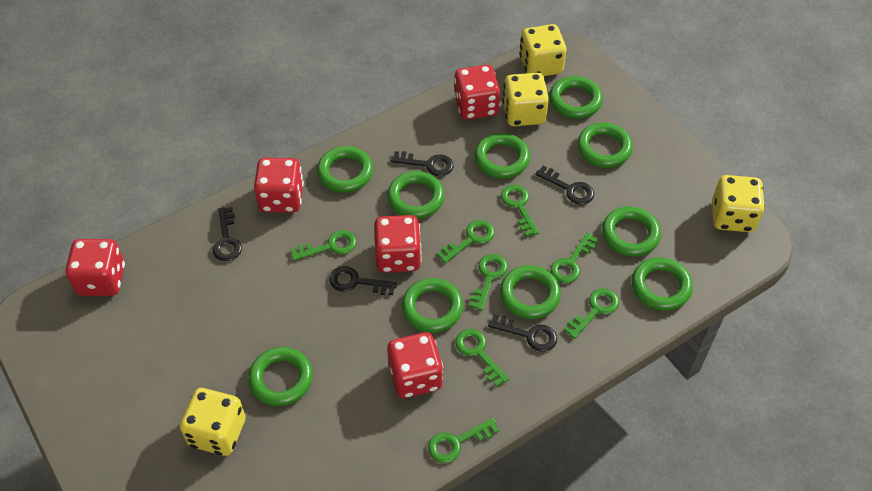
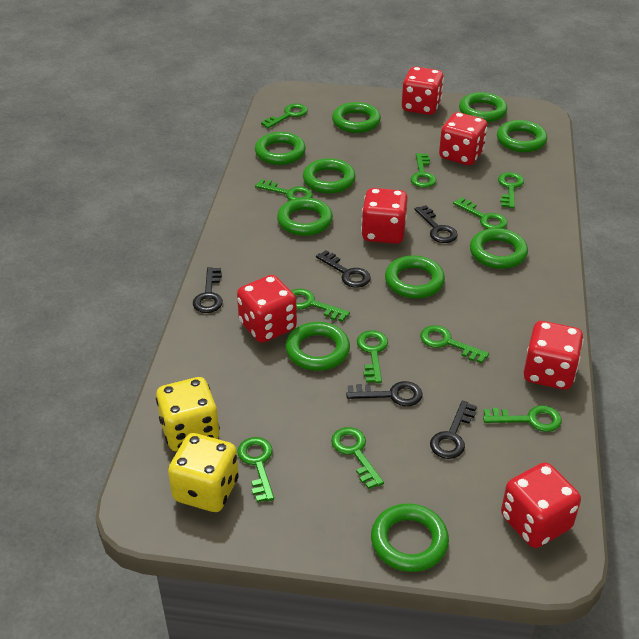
green key: 8 -> 11
red dice: 5 -> 6
yellow dice: 4 -> 2

